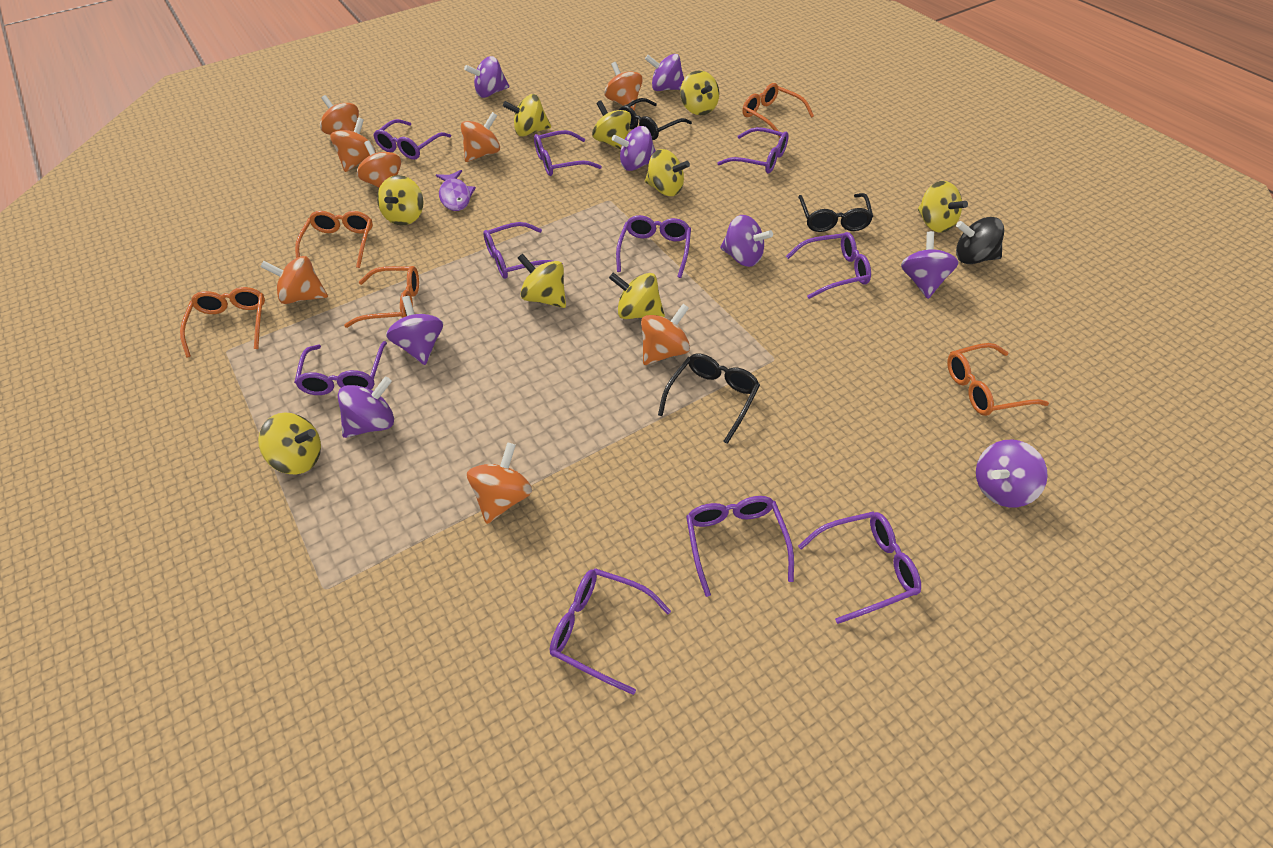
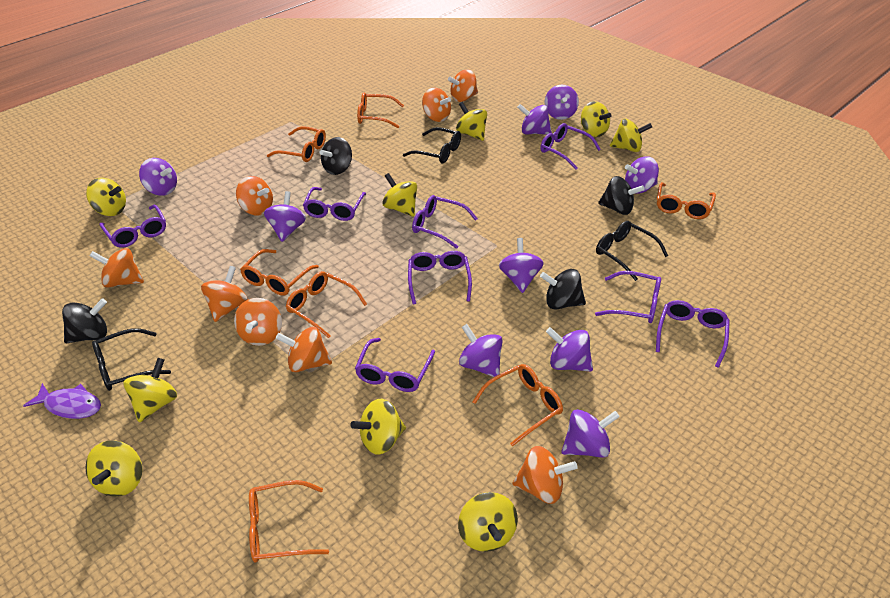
black spinning top: 1 -> 4
orange glasses: 5 -> 7
purple glasses: 10 -> 8
purple spinning top: 8 -> 9

